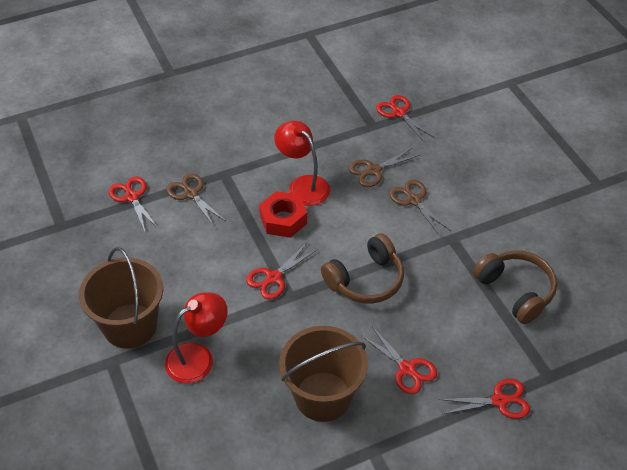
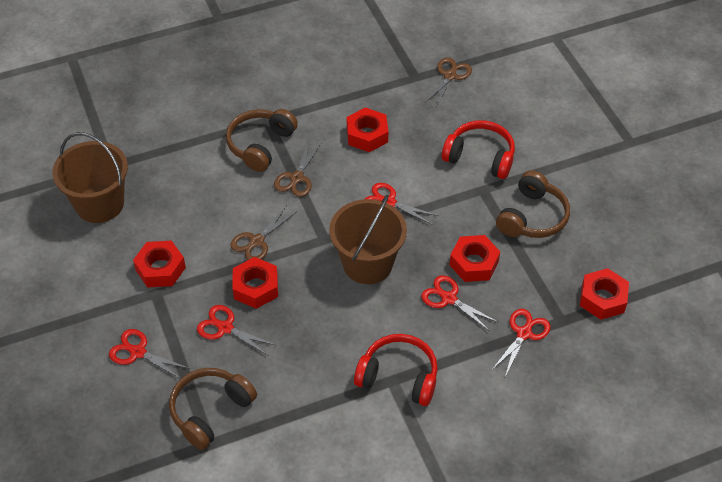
brown headphones: 2 -> 3
red headphones: 0 -> 2
red lamp: 2 -> 0
red nut: 1 -> 5

